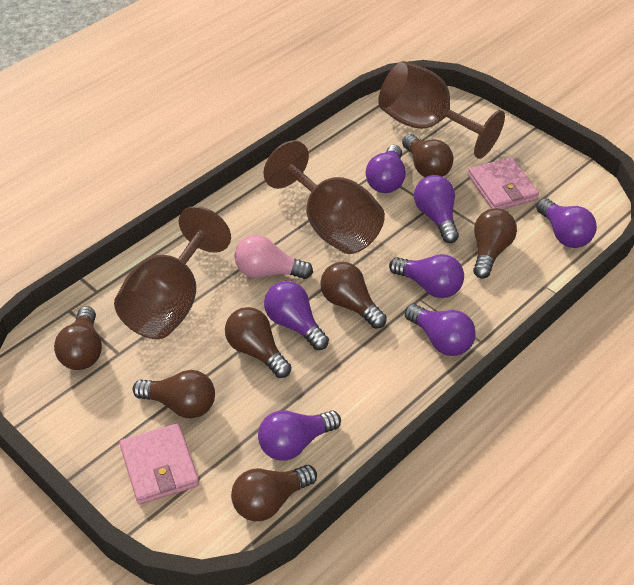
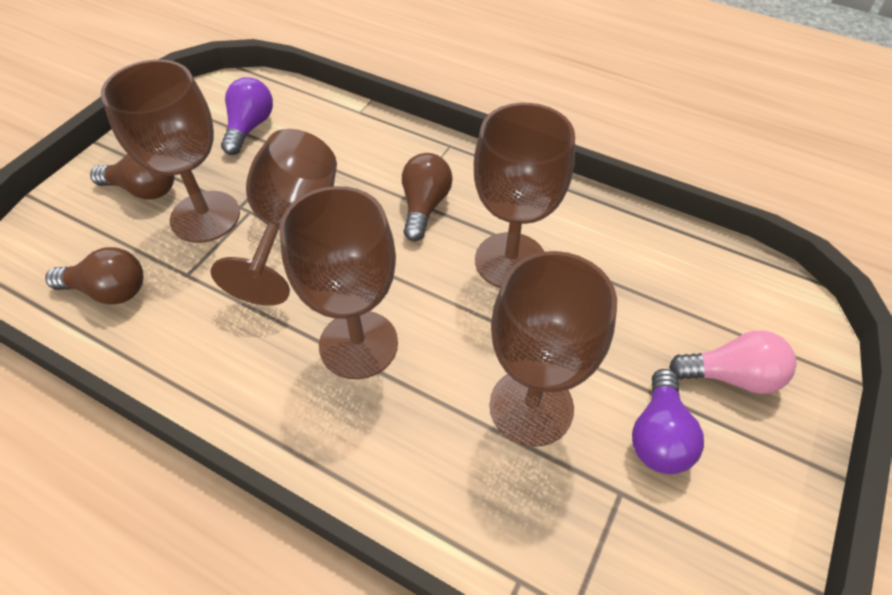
brown goblet: 3 -> 5
brown light bulb: 7 -> 3
pink wallet: 2 -> 0
purple light bulb: 7 -> 2

